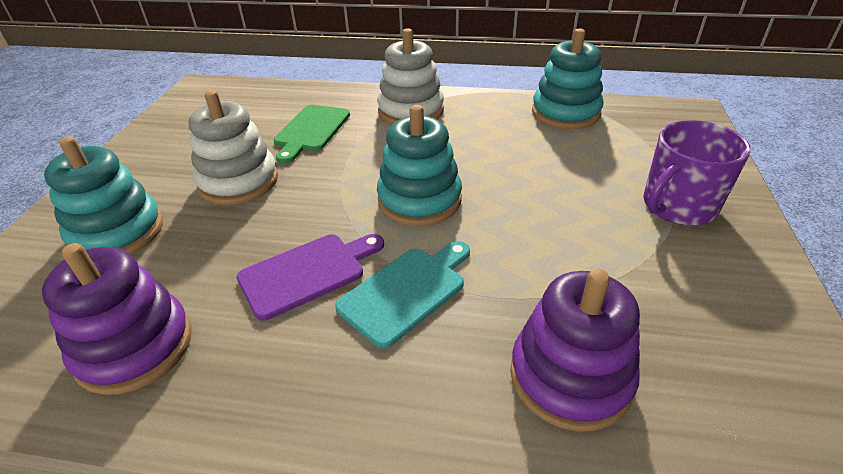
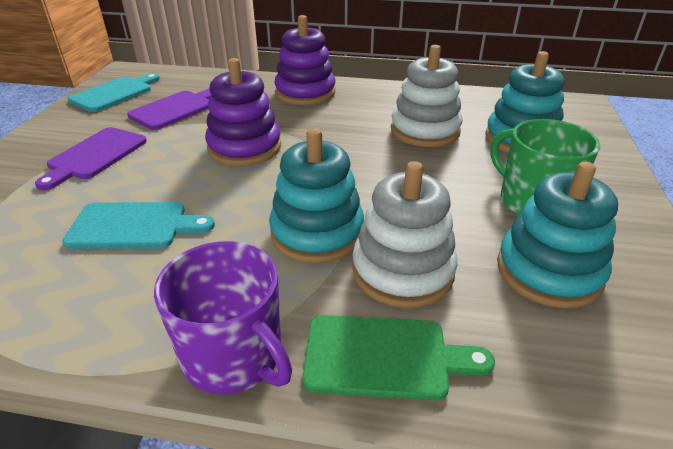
green mug: 0 -> 1
purple cutting board: 1 -> 2
turquoise cutting board: 1 -> 2

